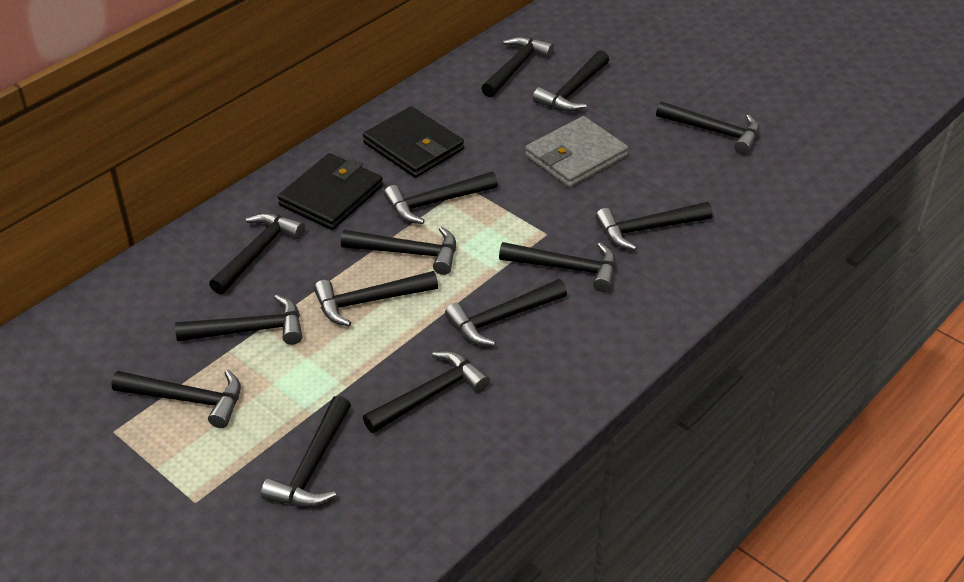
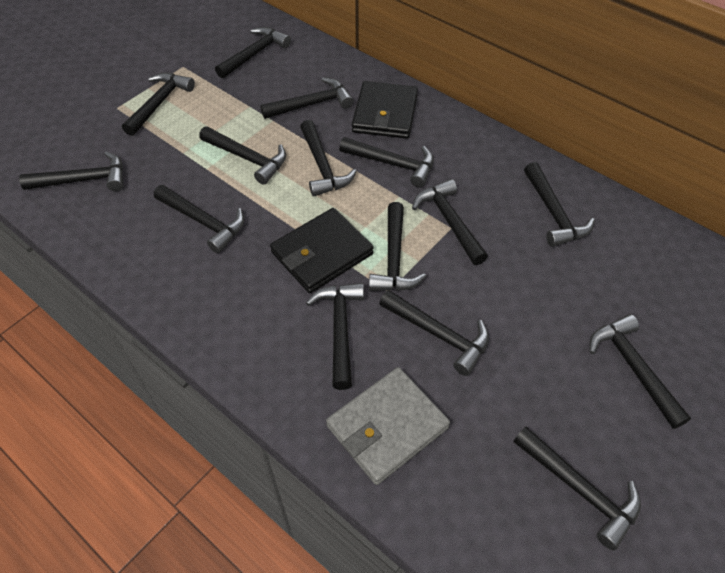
black hammer: 14 -> 15

